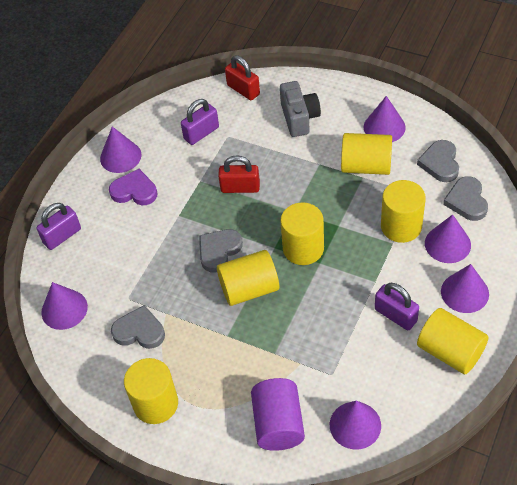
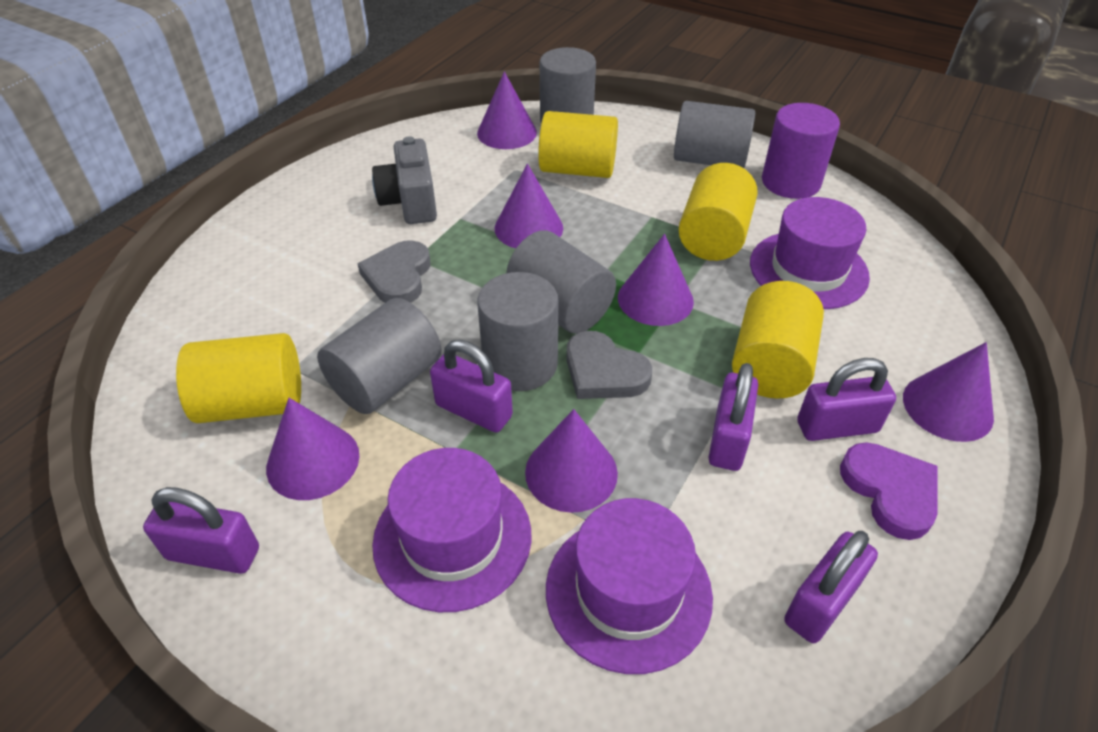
grey cylinder: 0 -> 5
grey heart: 4 -> 2
purple hat: 0 -> 3
purple padlock: 3 -> 5
red padlock: 2 -> 0
yellow cylinder: 6 -> 4

